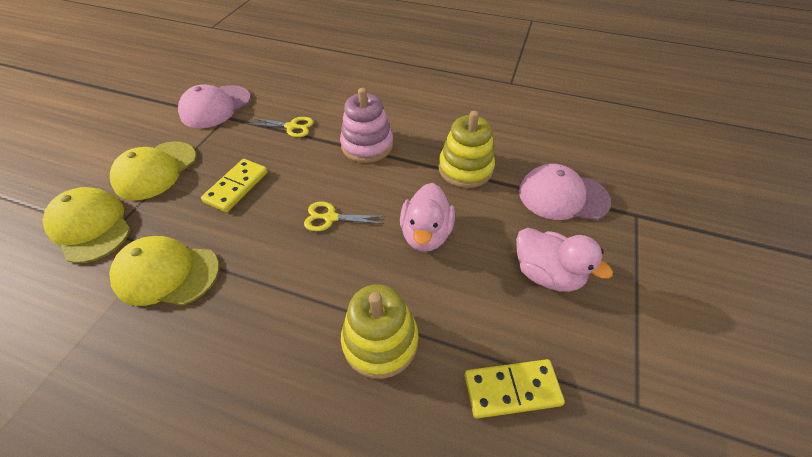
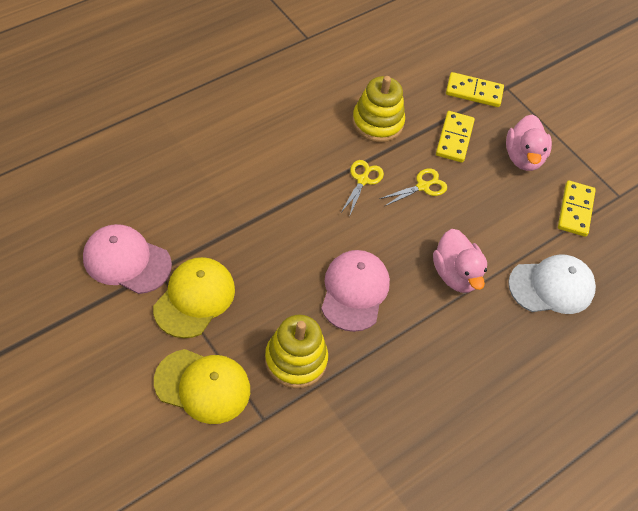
pink stacking toy: 1 -> 0
white cap: 0 -> 1
yellow cap: 3 -> 2
yellow domino: 2 -> 3

